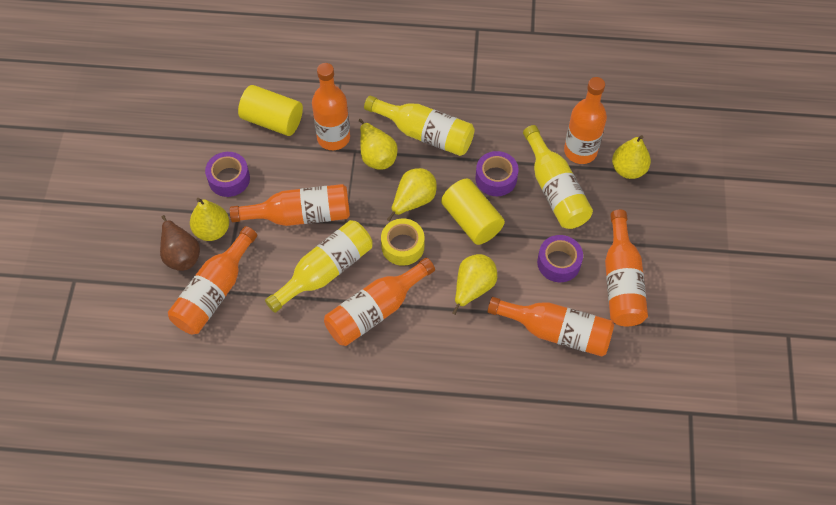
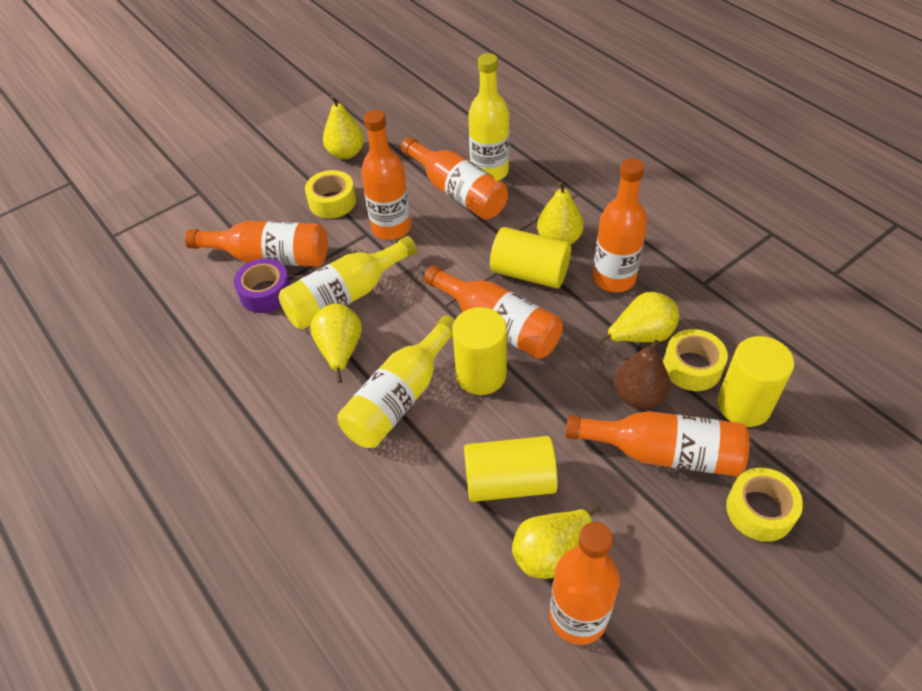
purple tape: 3 -> 1
yellow cylinder: 2 -> 4
yellow tape: 1 -> 3

